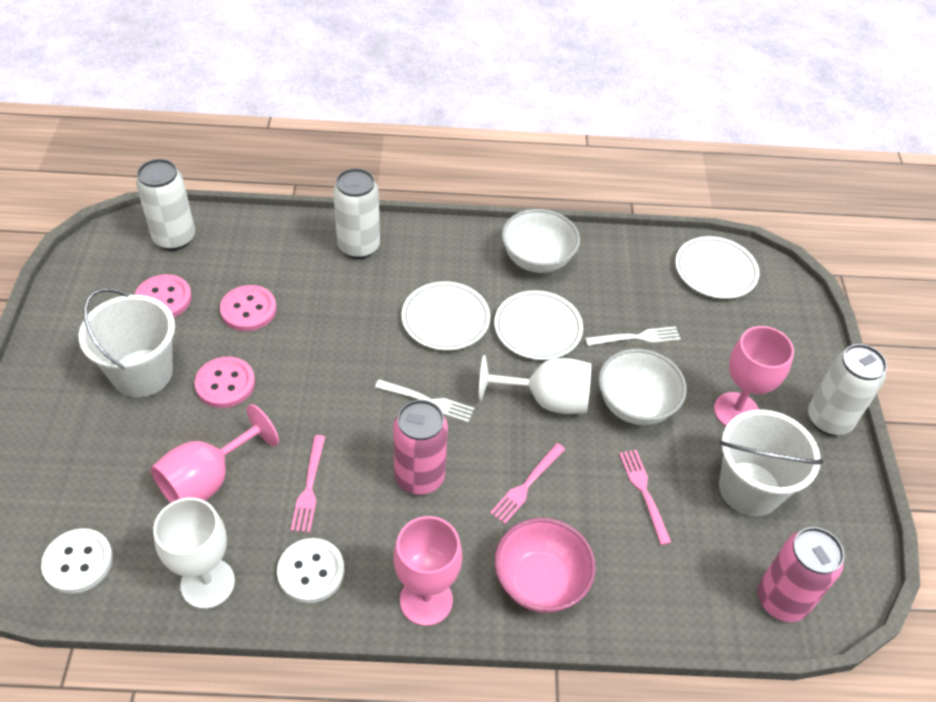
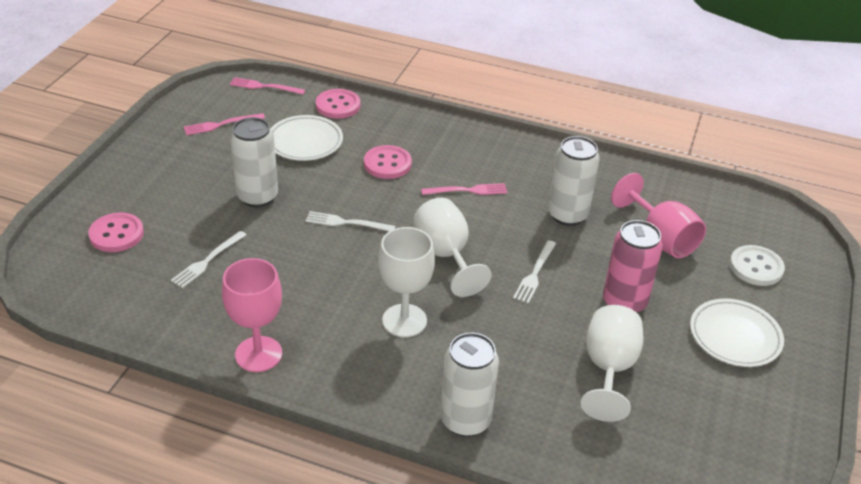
pink bowl: 1 -> 0
pink can: 2 -> 1
pink goblet: 3 -> 2
white bowl: 2 -> 0
white bucket: 2 -> 0
white button: 2 -> 1
white fork: 2 -> 3
white goblet: 2 -> 3
white plate: 3 -> 2

